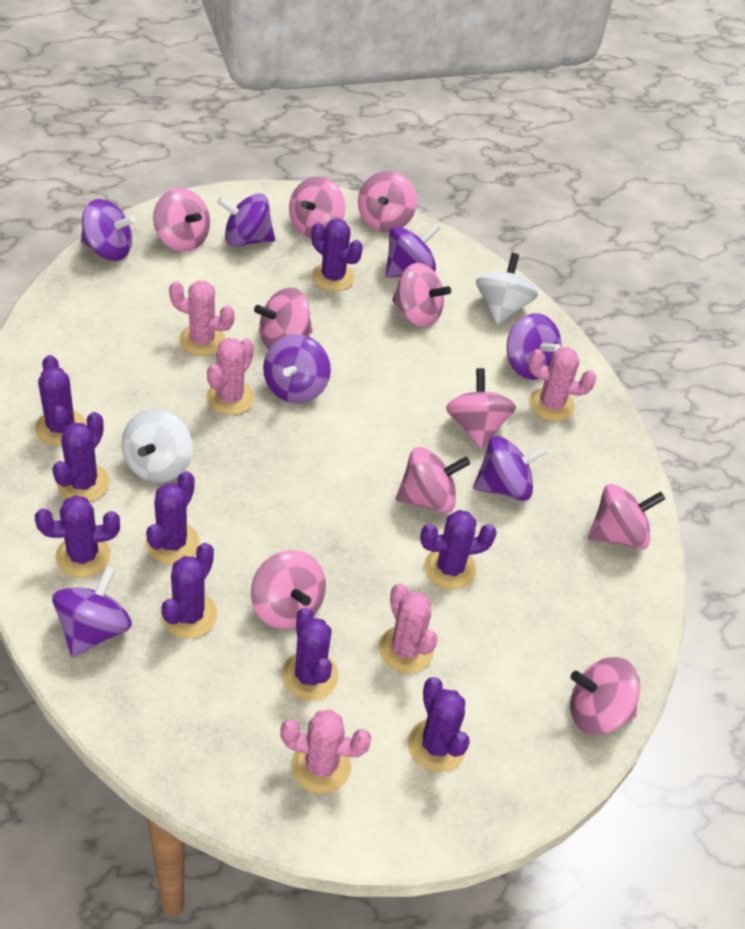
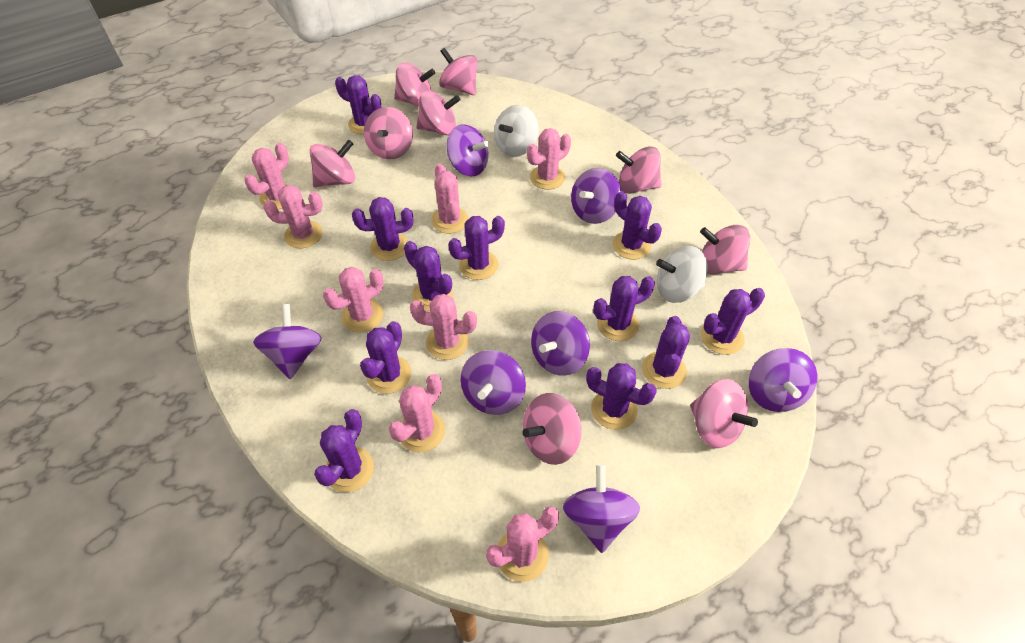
pink cactus: 5 -> 8
pink spinning top: 10 -> 9
purple cactus: 9 -> 11

